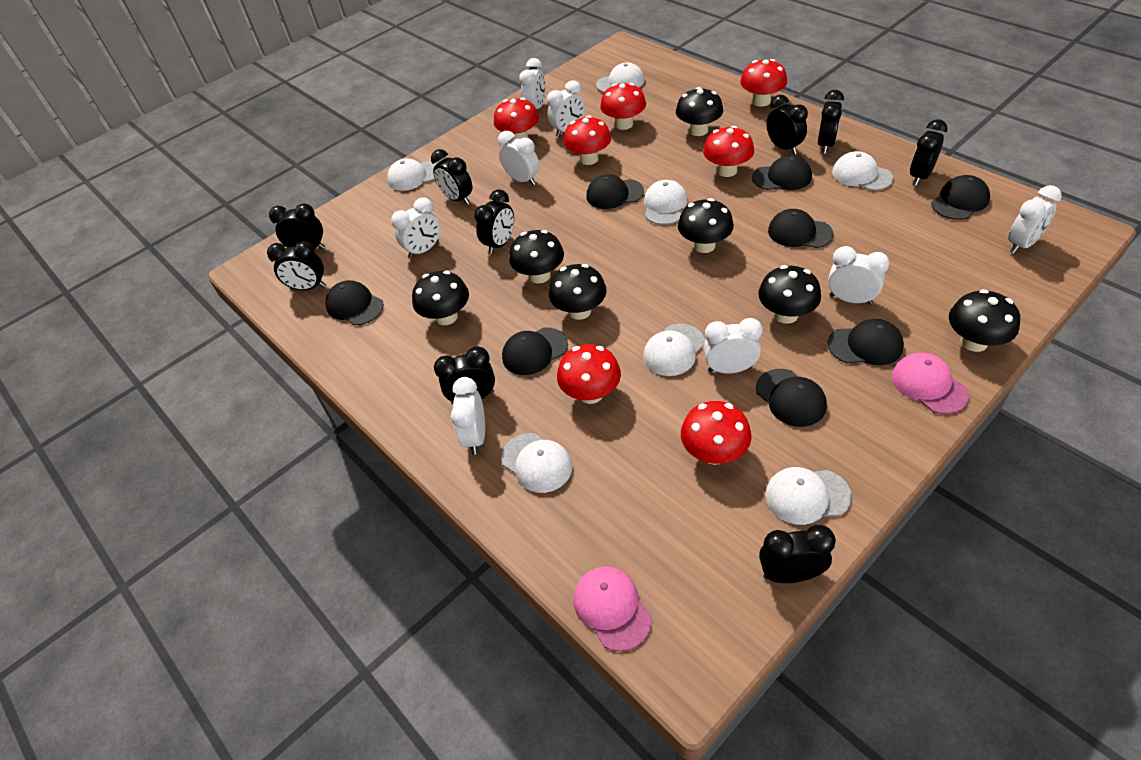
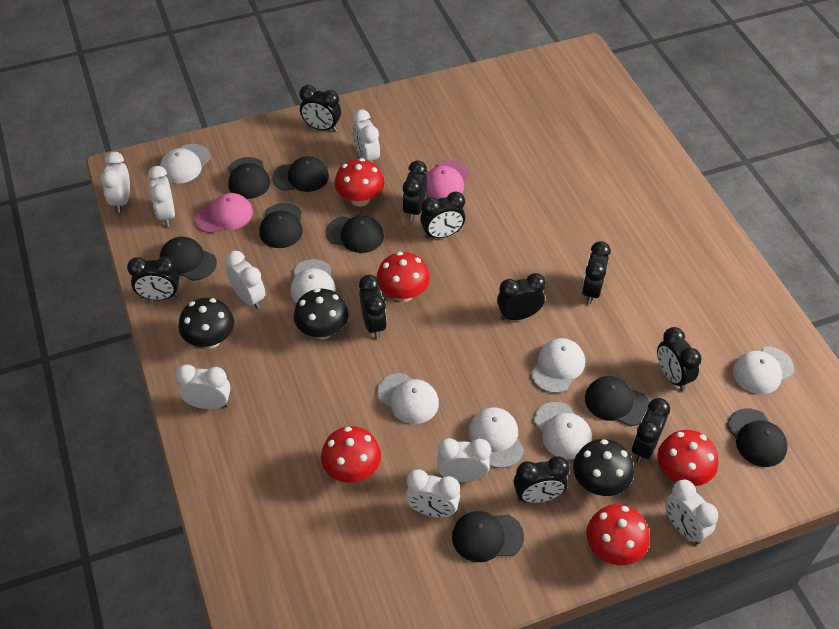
black clock: 9 -> 10
black mushroom: 7 -> 3
red mushroom: 7 -> 5

